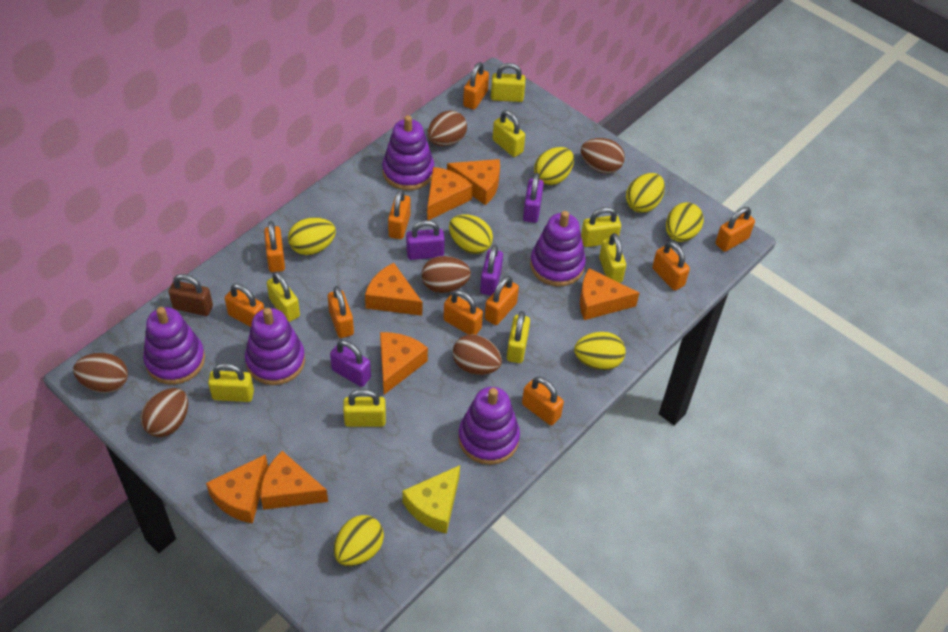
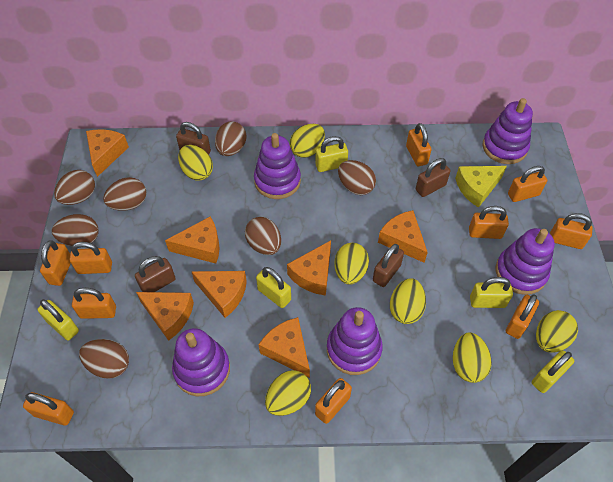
brown egg: 6 -> 7
brown padlock: 1 -> 4
purple padlock: 4 -> 0
yellow padlock: 8 -> 5

